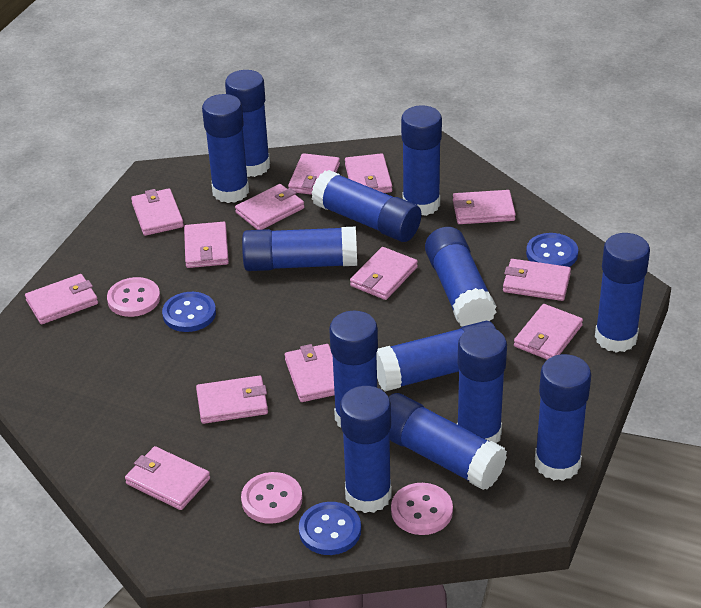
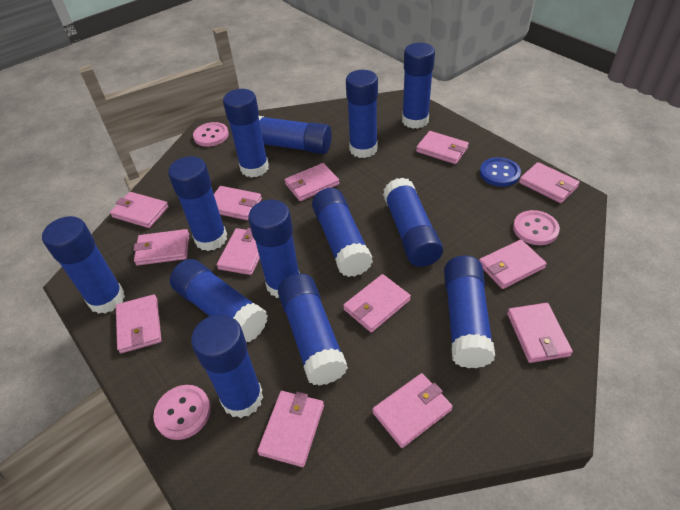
blue button: 3 -> 1

